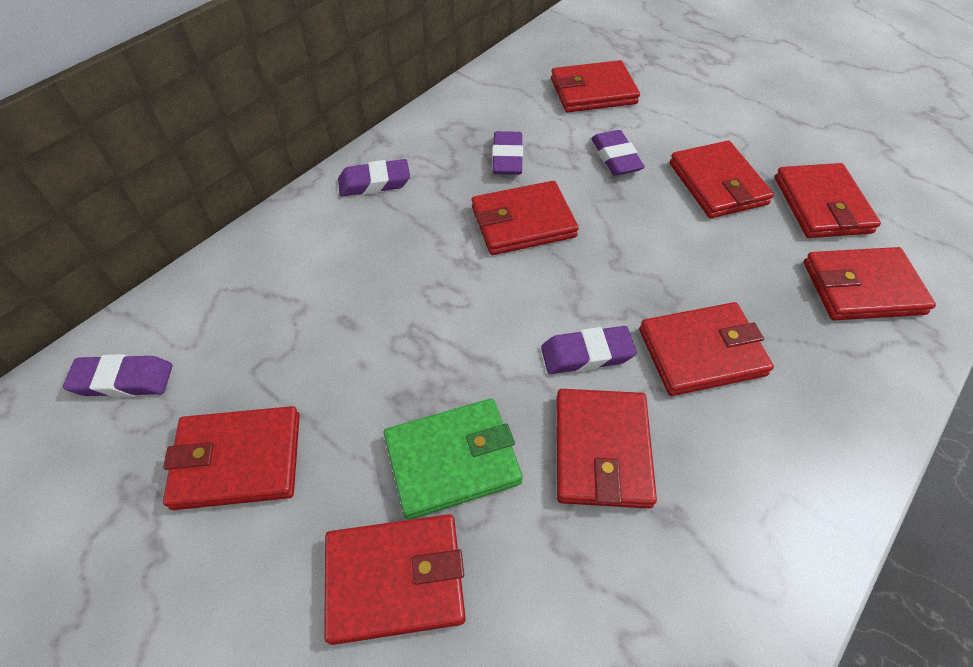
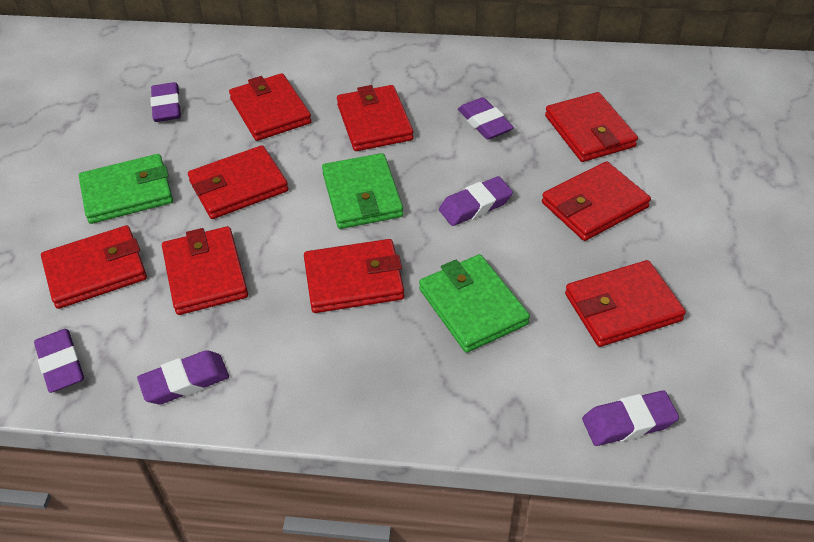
green wallet: 1 -> 3
purple eraser: 5 -> 6

